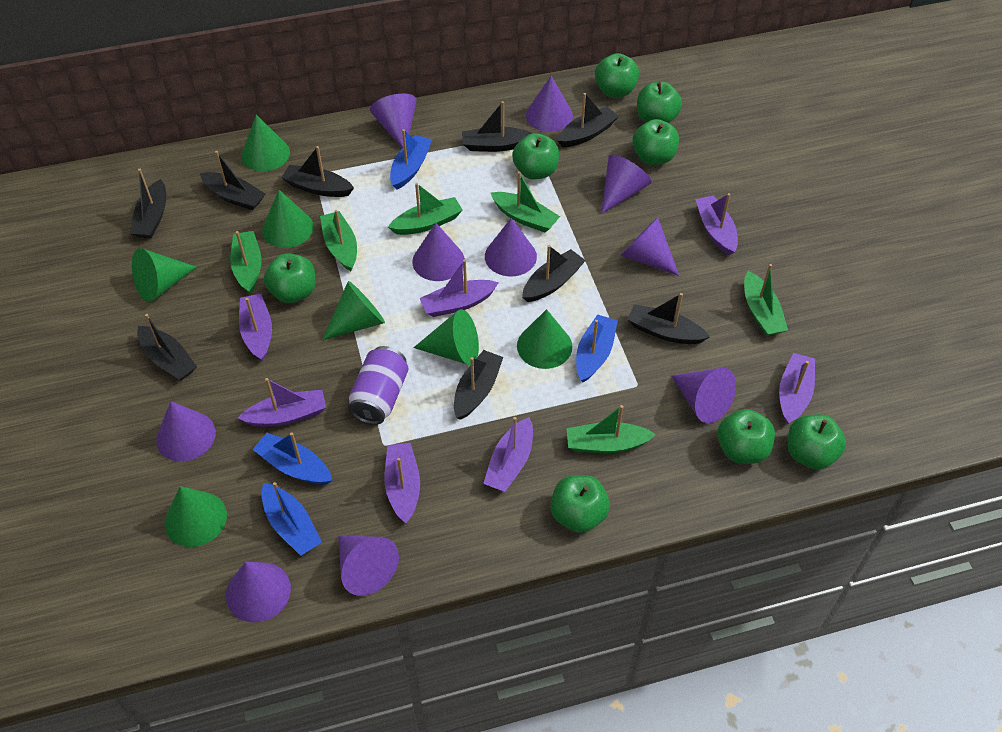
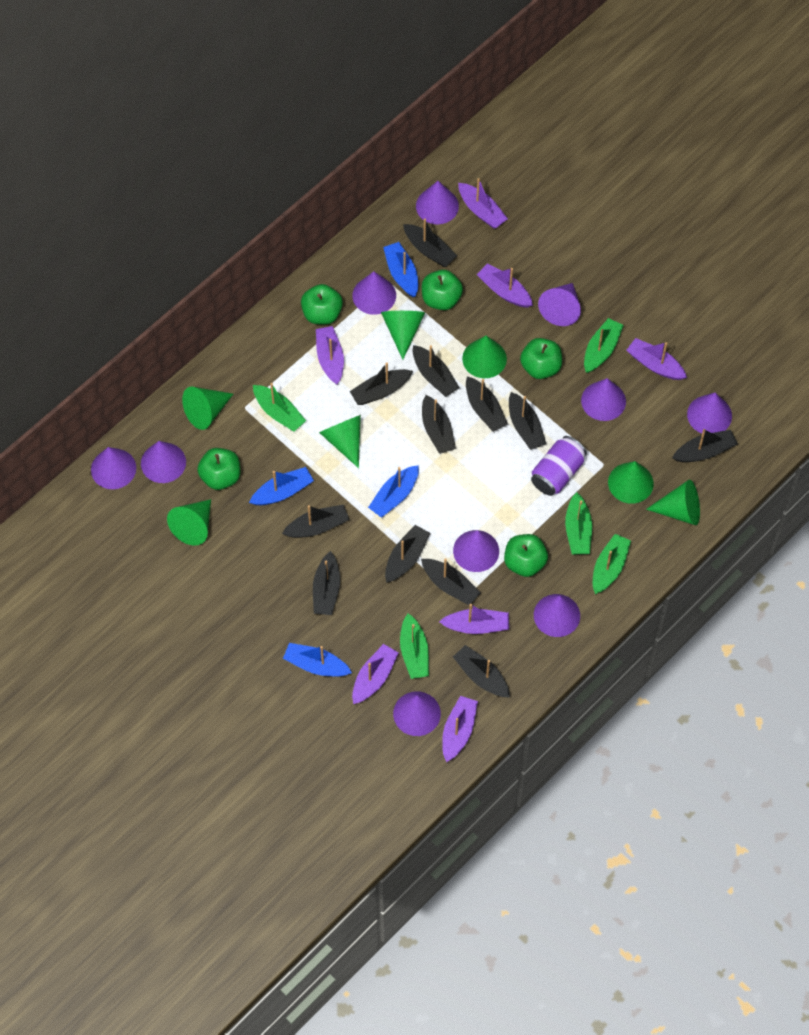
black boat: 9 -> 12
green apple: 8 -> 5
green boat: 6 -> 5

